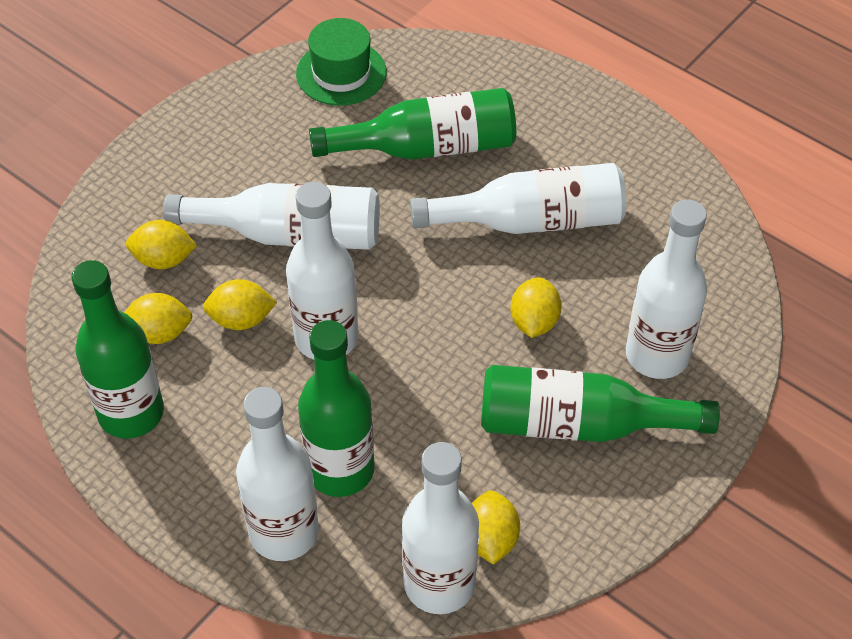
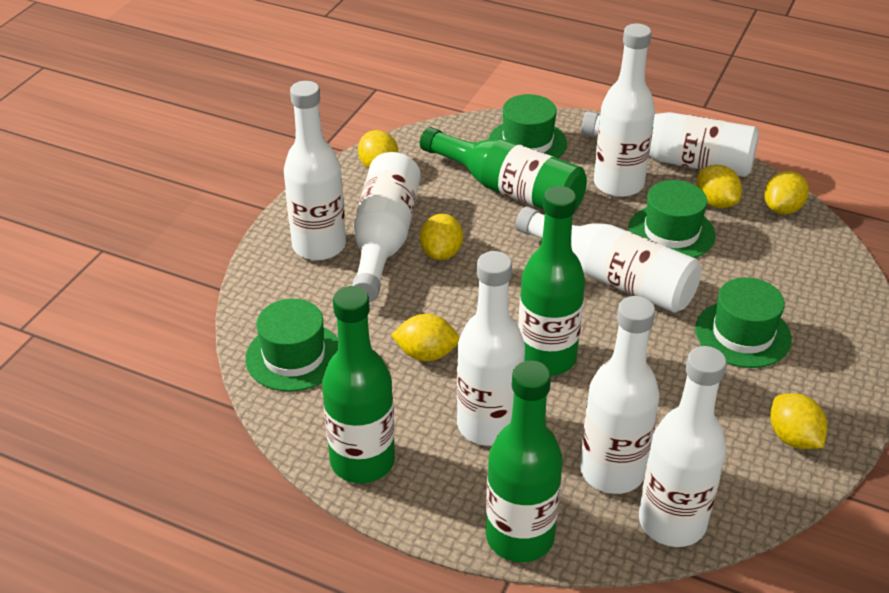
green hat: 1 -> 4
white bottle: 6 -> 8
yellow lemon: 5 -> 6

